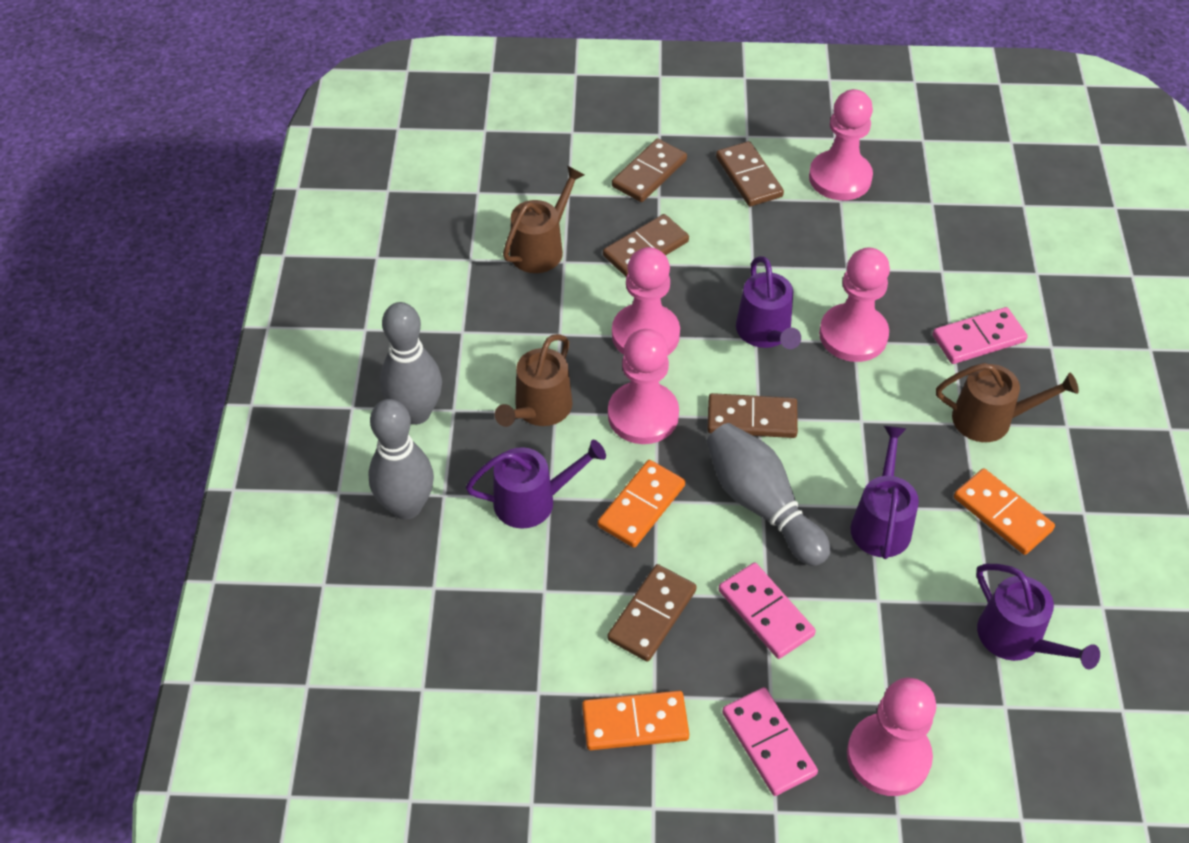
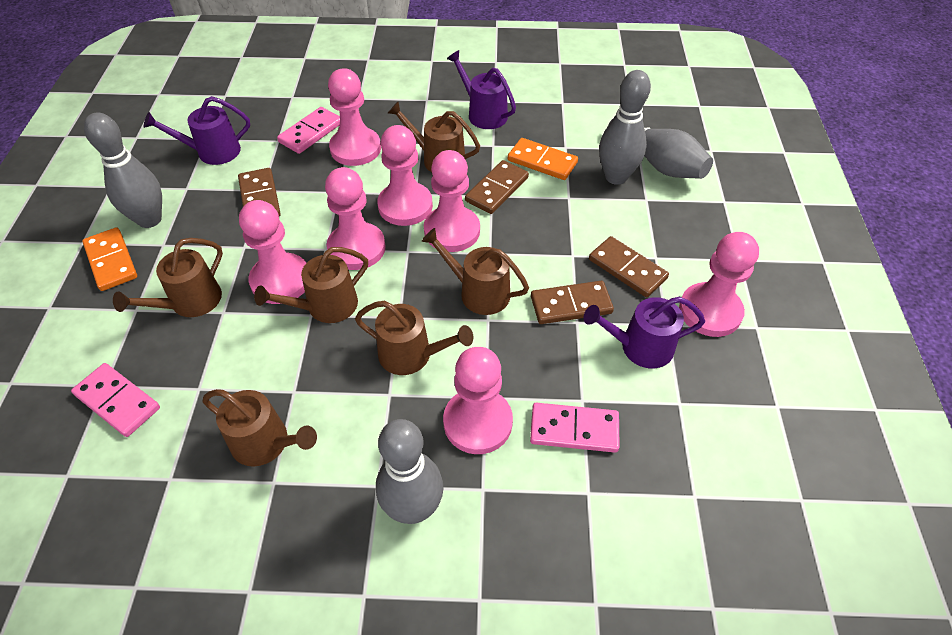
brown domino: 5 -> 4
brown watering can: 3 -> 6
grey bowling pin: 3 -> 4
orange domino: 3 -> 2
pink pawn: 5 -> 7
purple watering can: 4 -> 3

